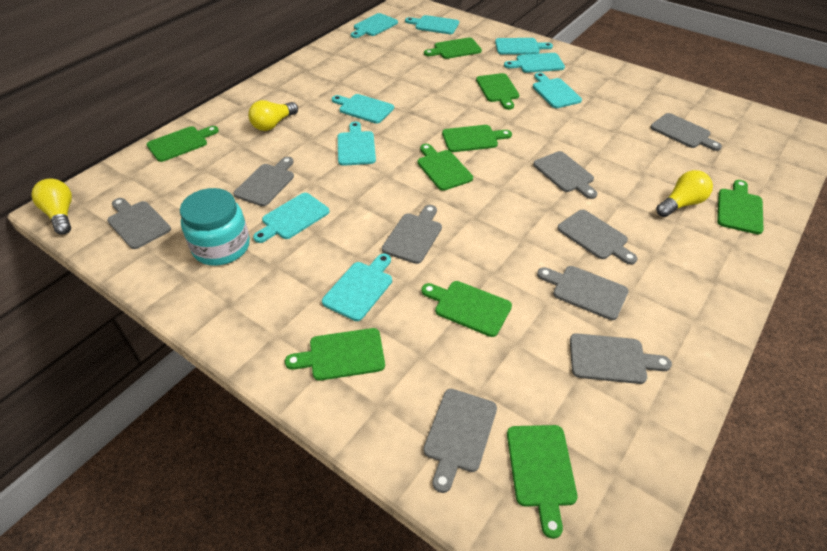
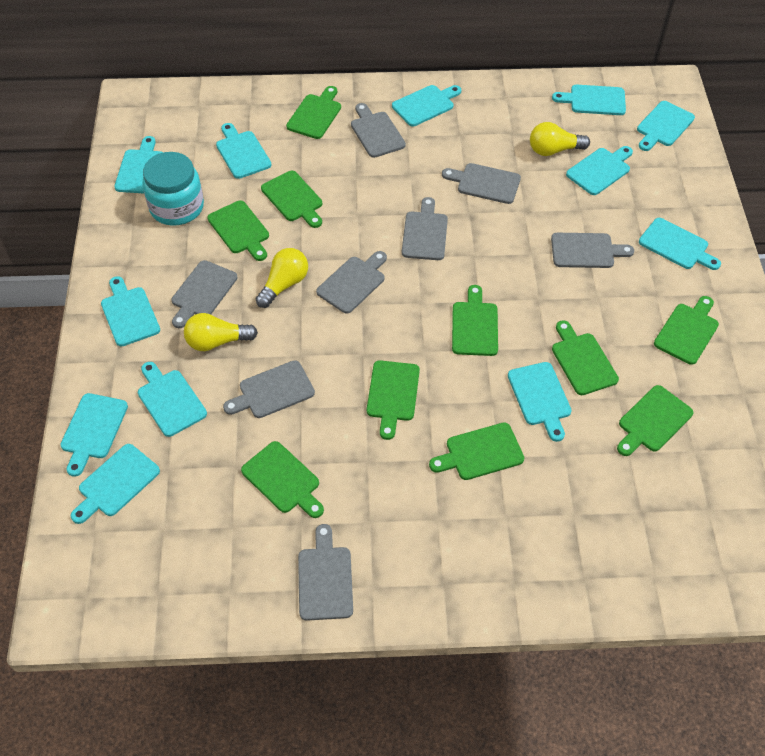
green cutting board: 9 -> 10
grey cutting board: 9 -> 8
turquoise cutting board: 9 -> 12

